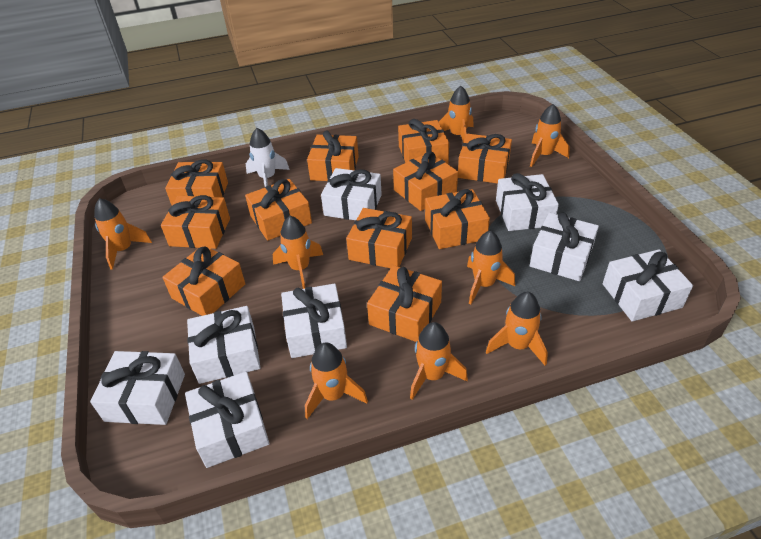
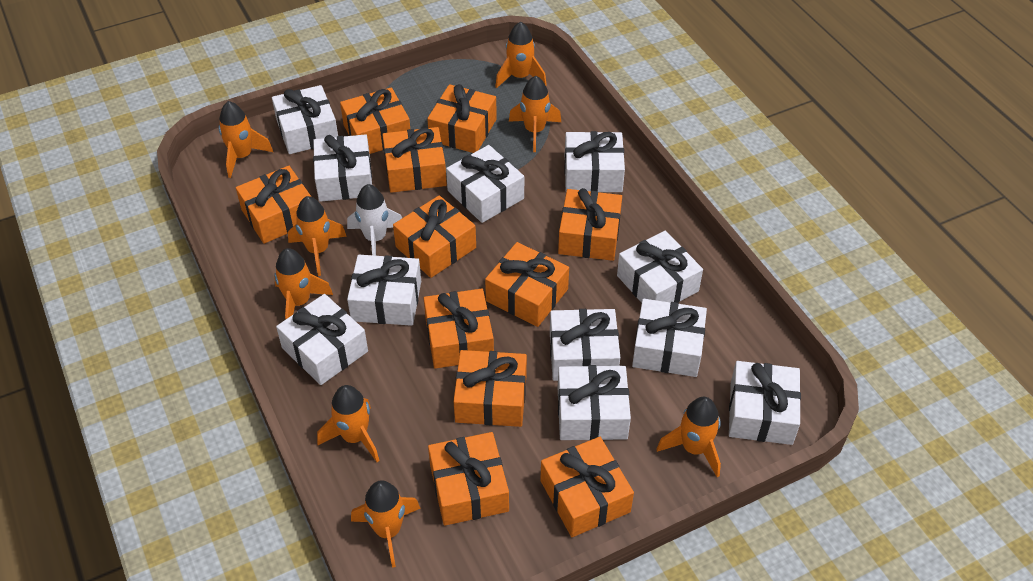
white gift: 8 -> 11

